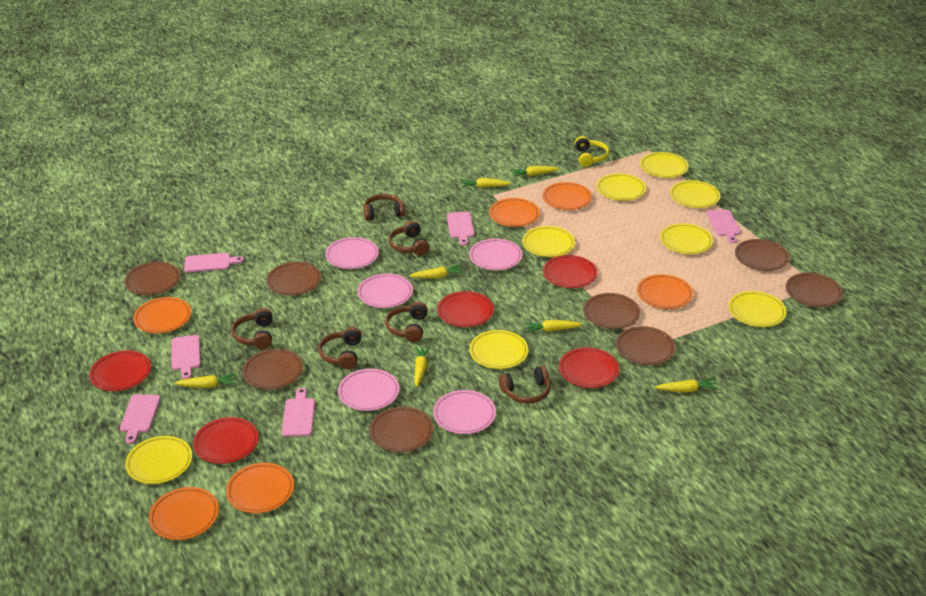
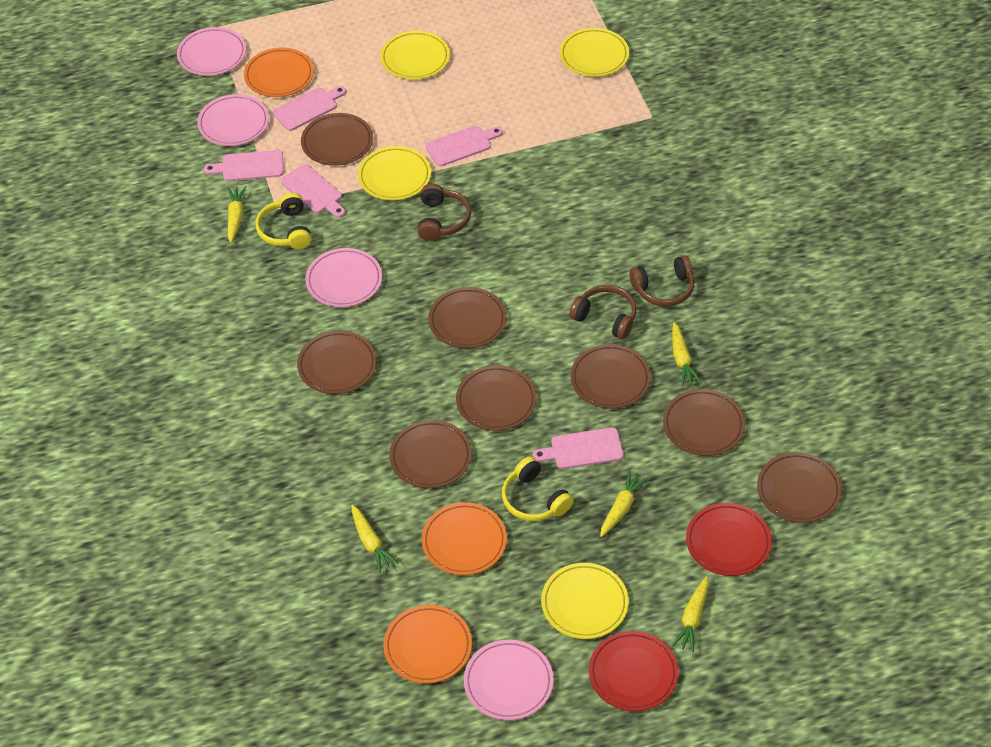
brown headphones: 6 -> 3
orange plate: 6 -> 3
pink cutting board: 6 -> 5
pink plate: 5 -> 4
red plate: 5 -> 2
yellow carrot: 7 -> 5
yellow headphones: 1 -> 2
yellow plate: 8 -> 4

